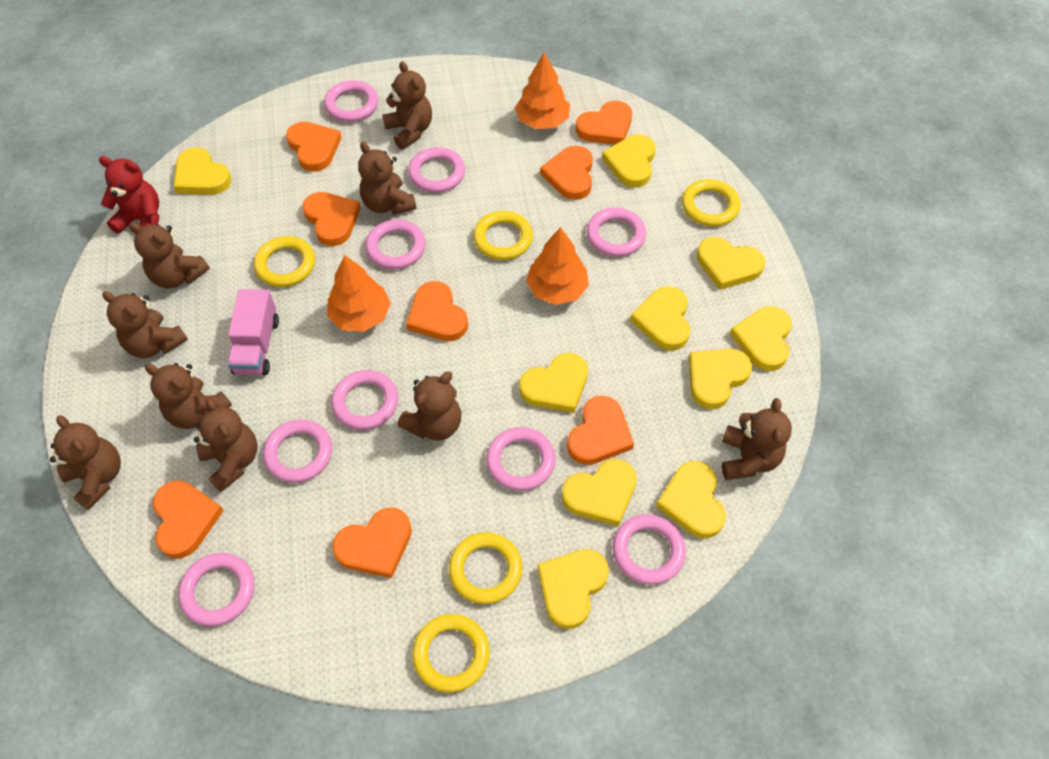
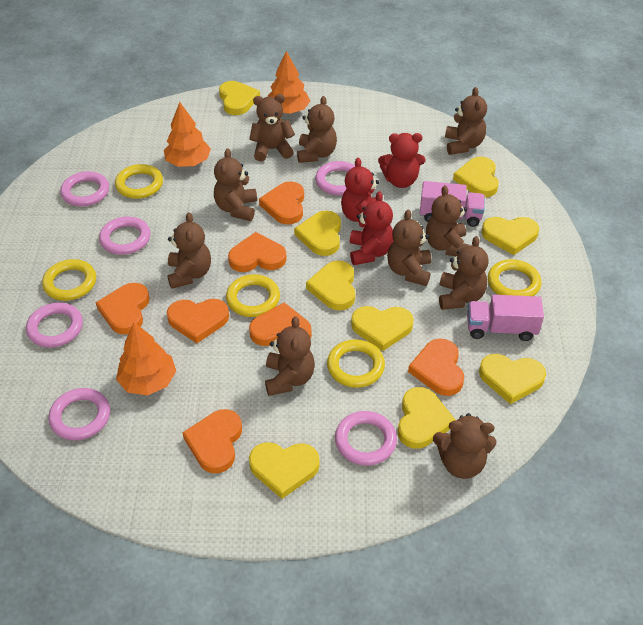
brown teddy bear: 9 -> 10
orange heart: 8 -> 7
pink ring: 9 -> 6
pink truck: 1 -> 2
red teddy bear: 1 -> 3
yellow heart: 10 -> 9

